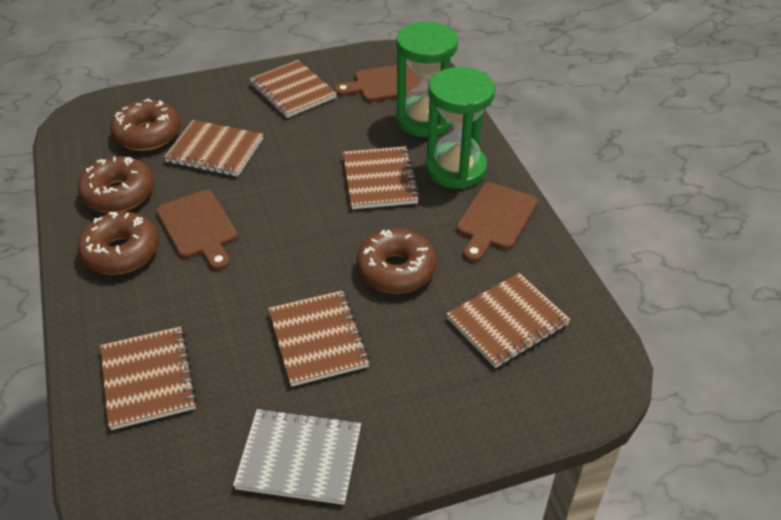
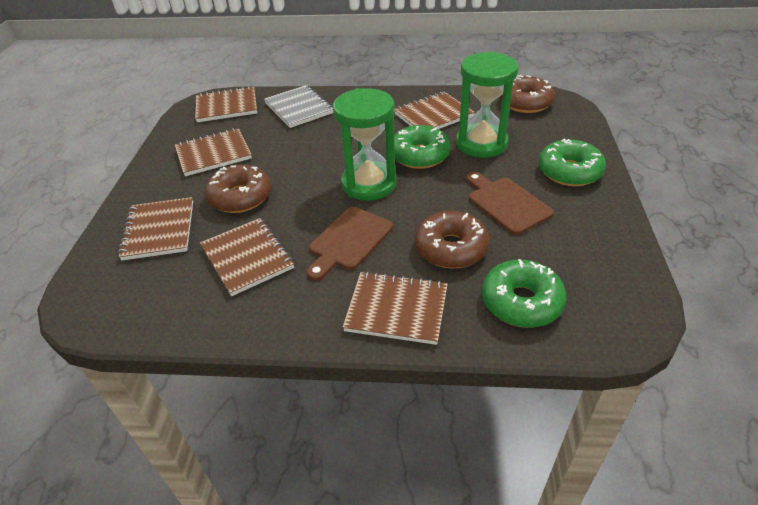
brown cutting board: 3 -> 2
brown donut: 4 -> 3
green donut: 0 -> 3

